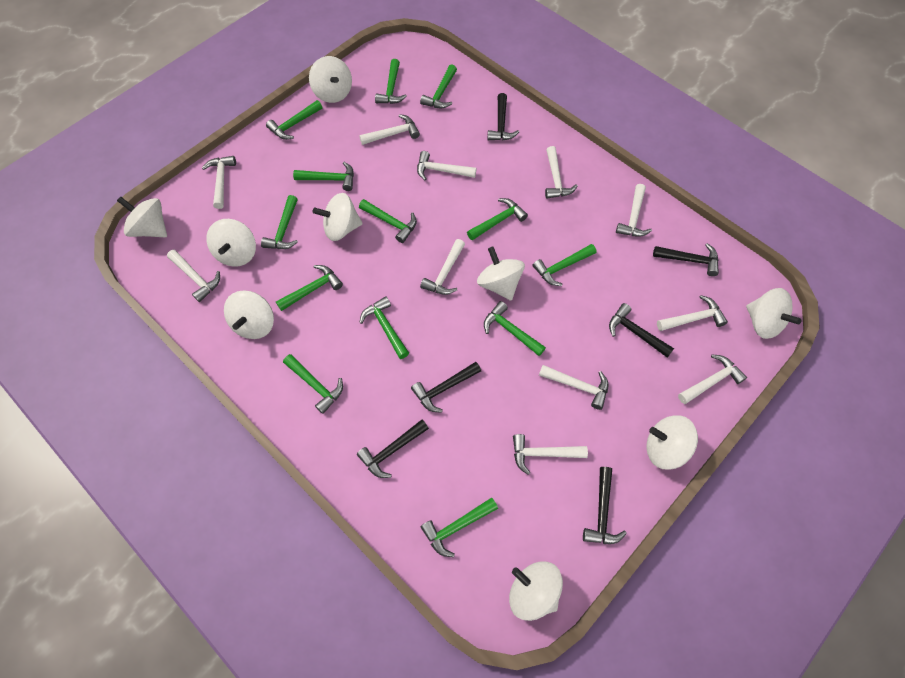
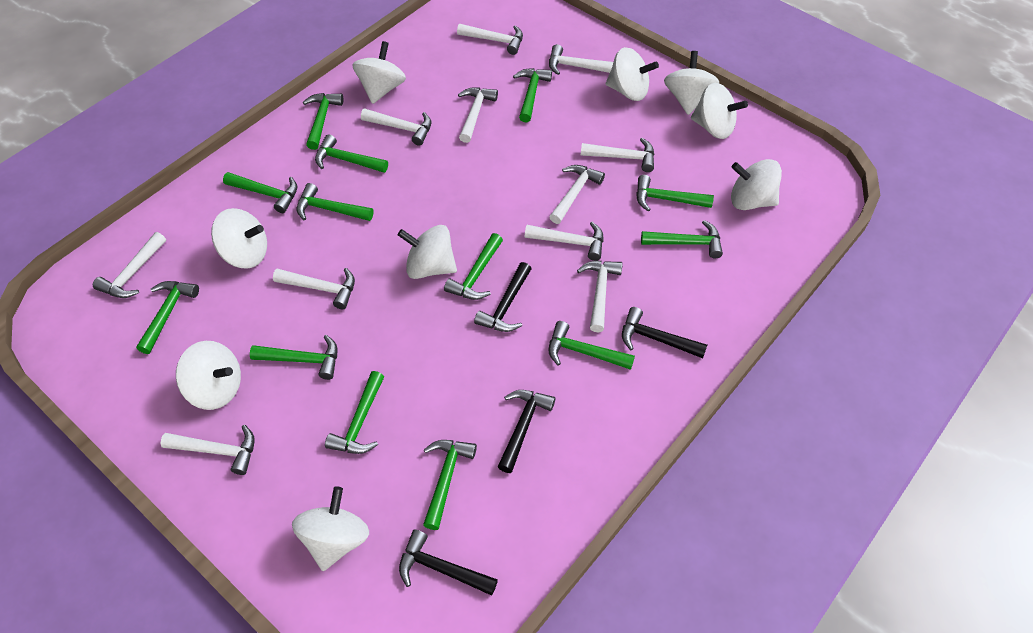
black hammer: 6 -> 4

